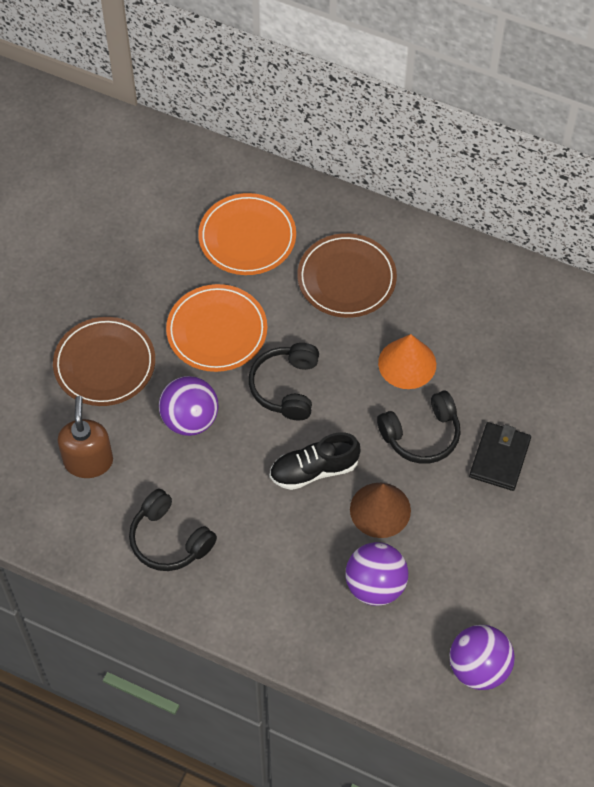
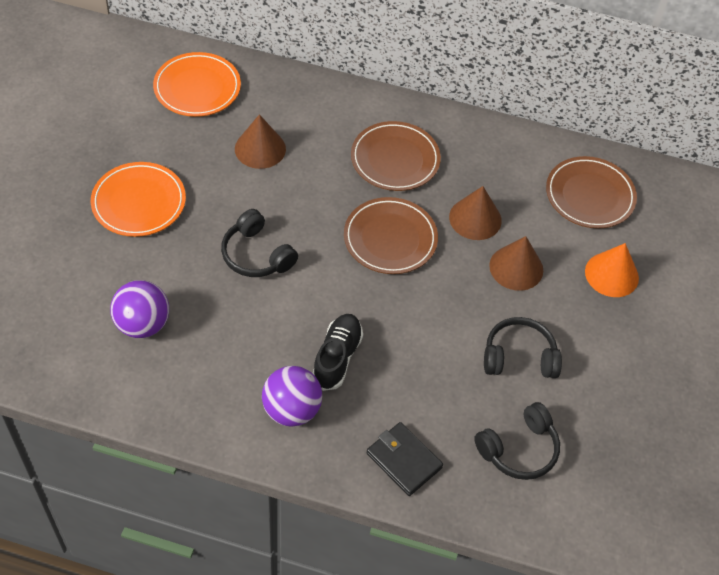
brown cone: 1 -> 3
brown plate: 2 -> 3
brown soap dispenser: 1 -> 0
purple ball: 3 -> 2

